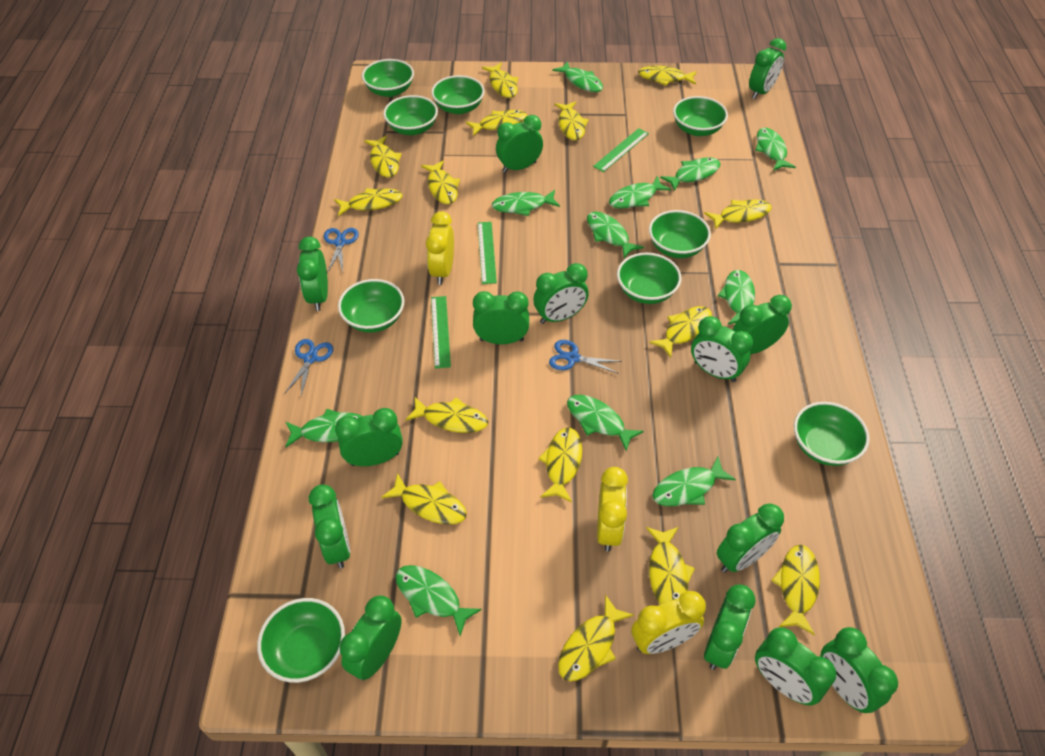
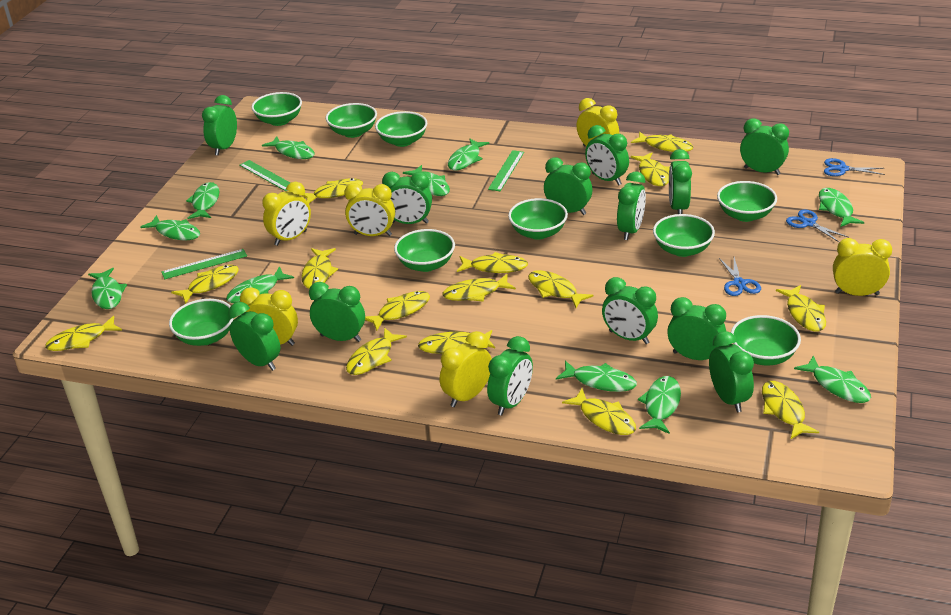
green clock: 14 -> 13
yellow clock: 3 -> 6

